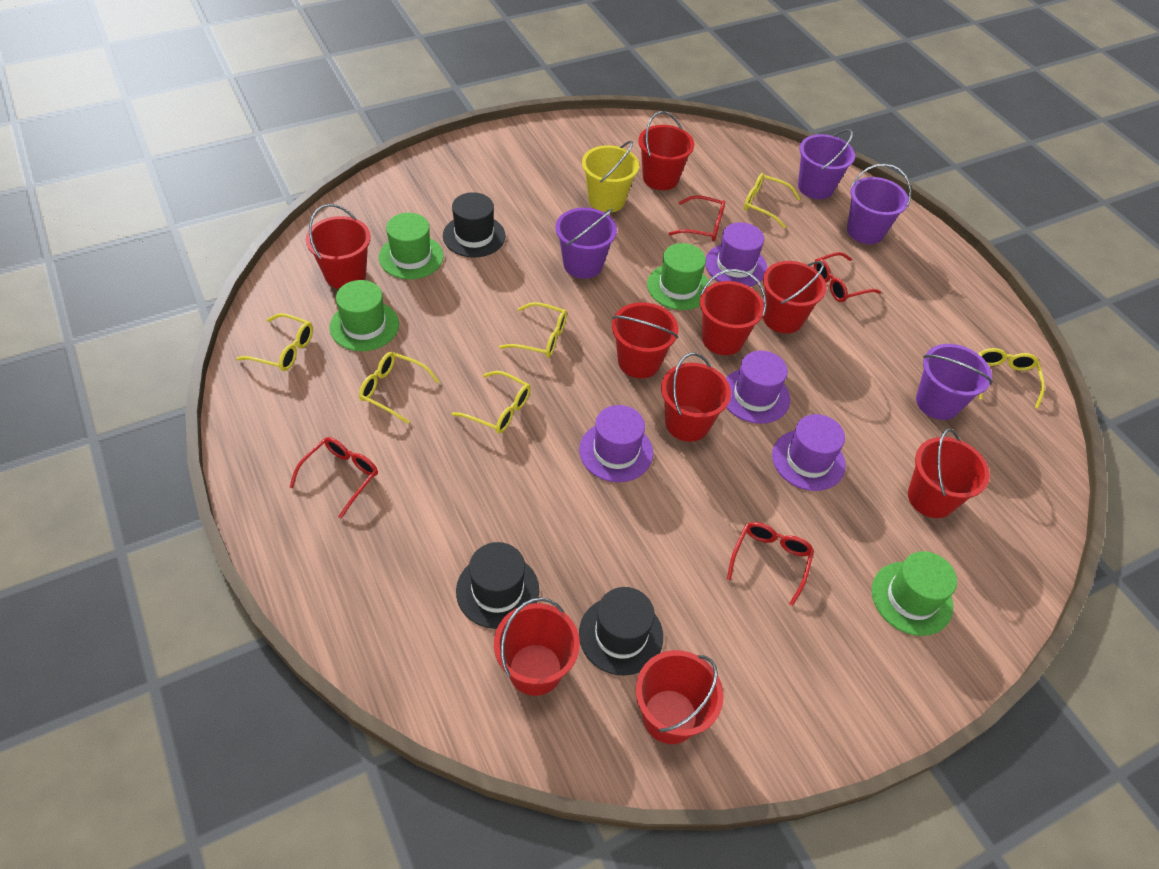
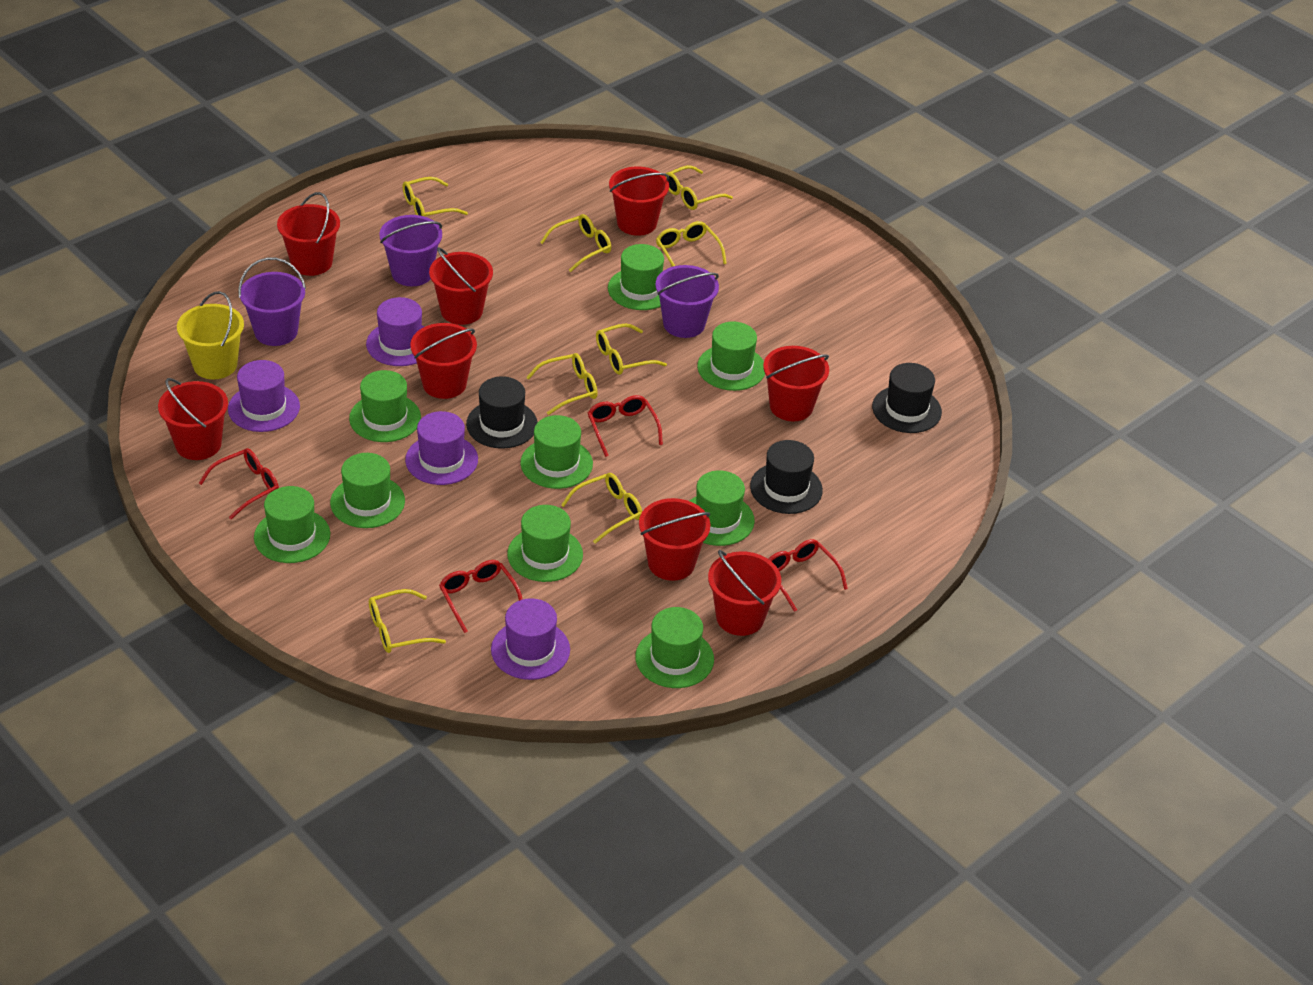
green hat: 4 -> 9
purple bucket: 4 -> 3
red bucket: 9 -> 8
yellow glasses: 6 -> 8

